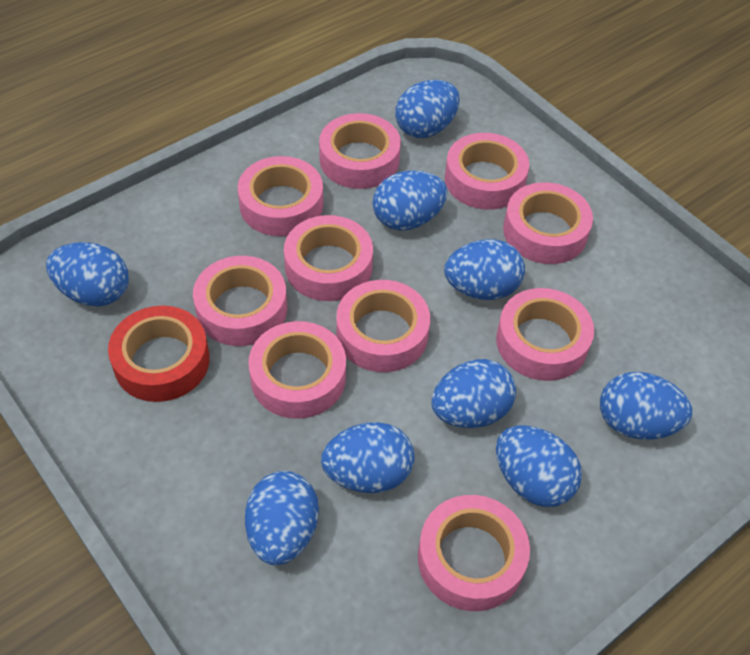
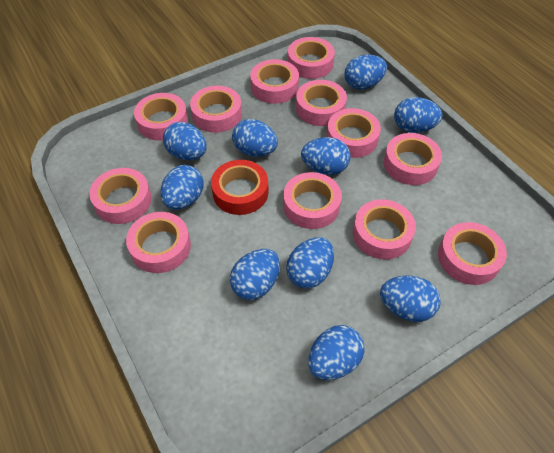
blue egg: 9 -> 10
pink tape: 10 -> 12

